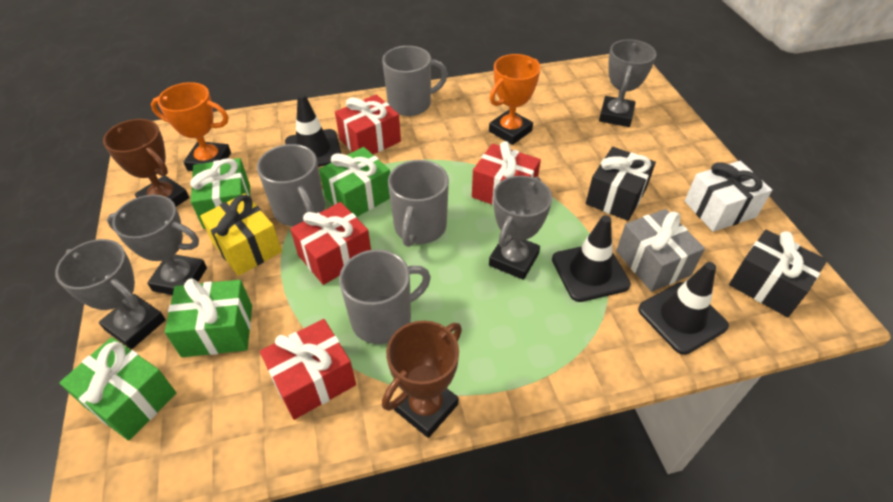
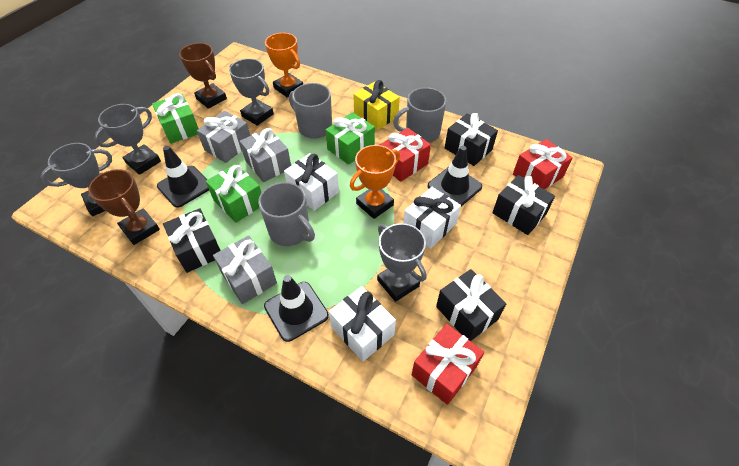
black gift: 2 -> 4
green gift: 4 -> 3
grey gift: 1 -> 3
grey mug: 4 -> 3
red gift: 4 -> 3
white gift: 1 -> 3

